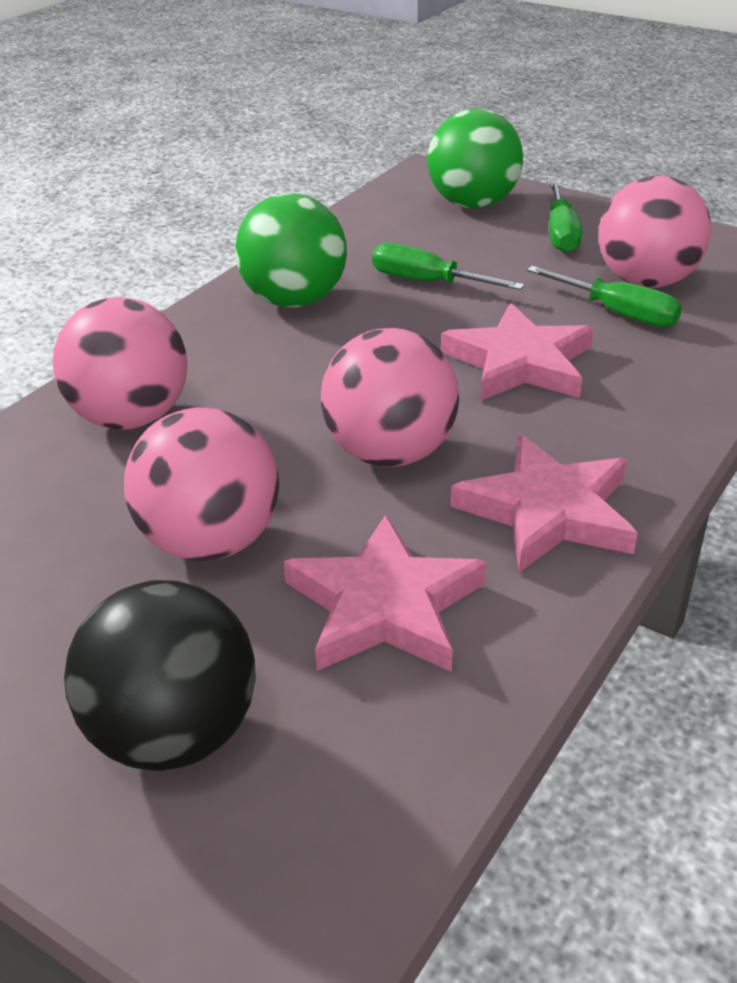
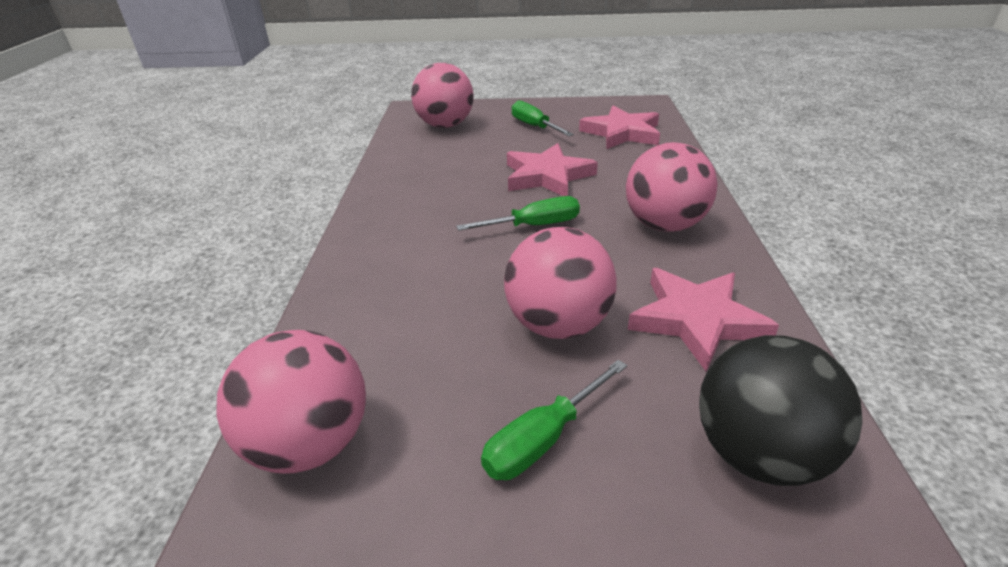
green ball: 2 -> 0

